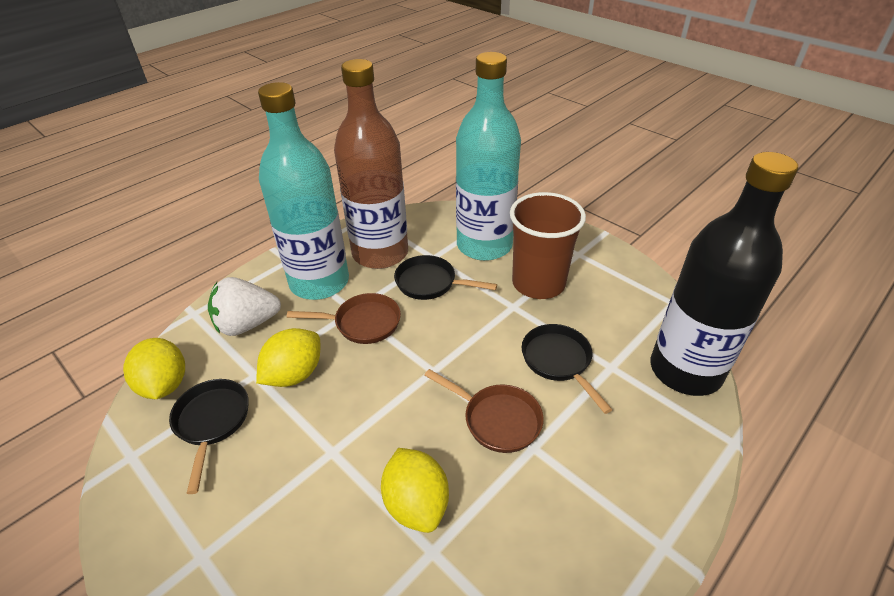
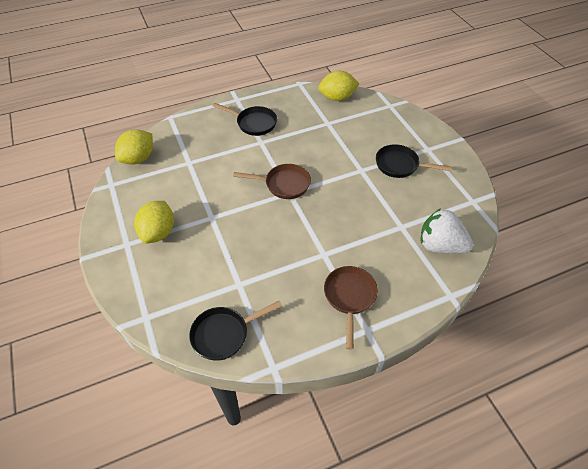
black bottle: 1 -> 0
brown bottle: 1 -> 0
brown cup: 1 -> 0
turquoise bottle: 2 -> 0

